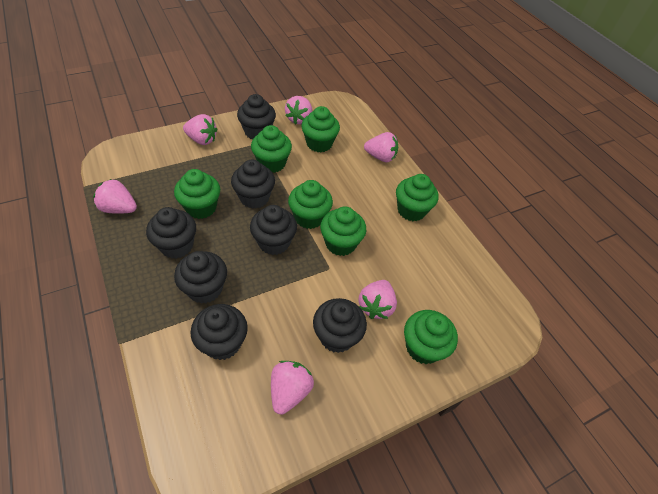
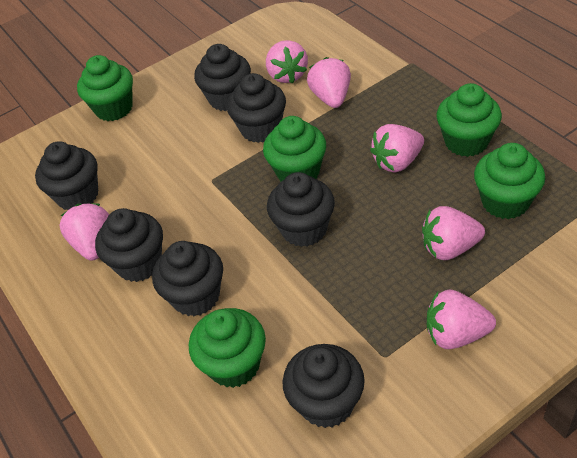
green cupcake: 7 -> 5

